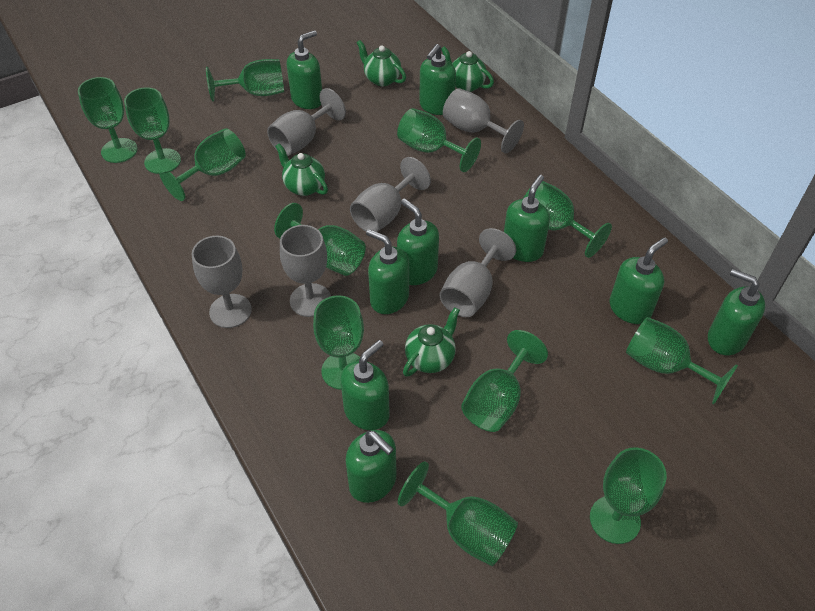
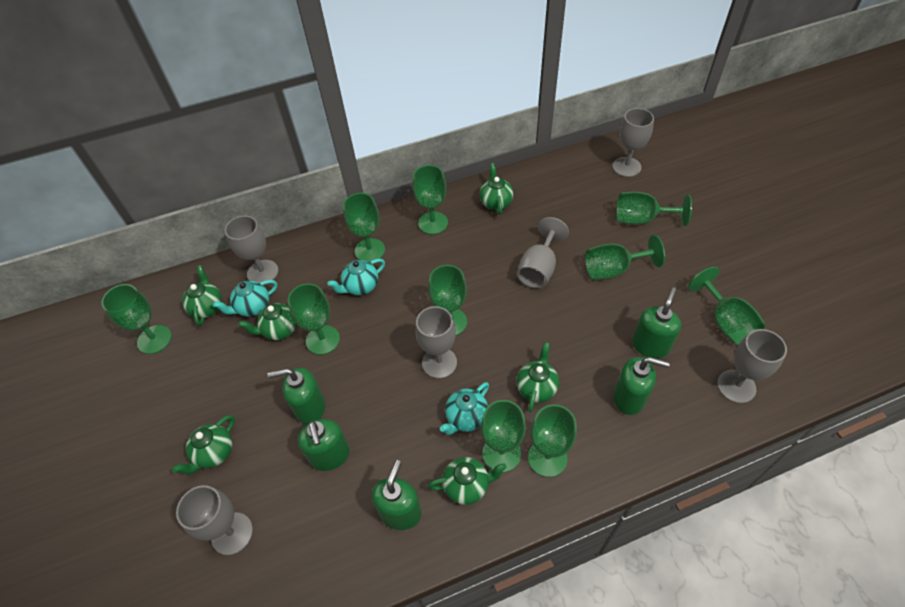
green goblet: 12 -> 10
green soap dispenser: 9 -> 5
green teapot: 4 -> 6
turquoise teapot: 0 -> 3

